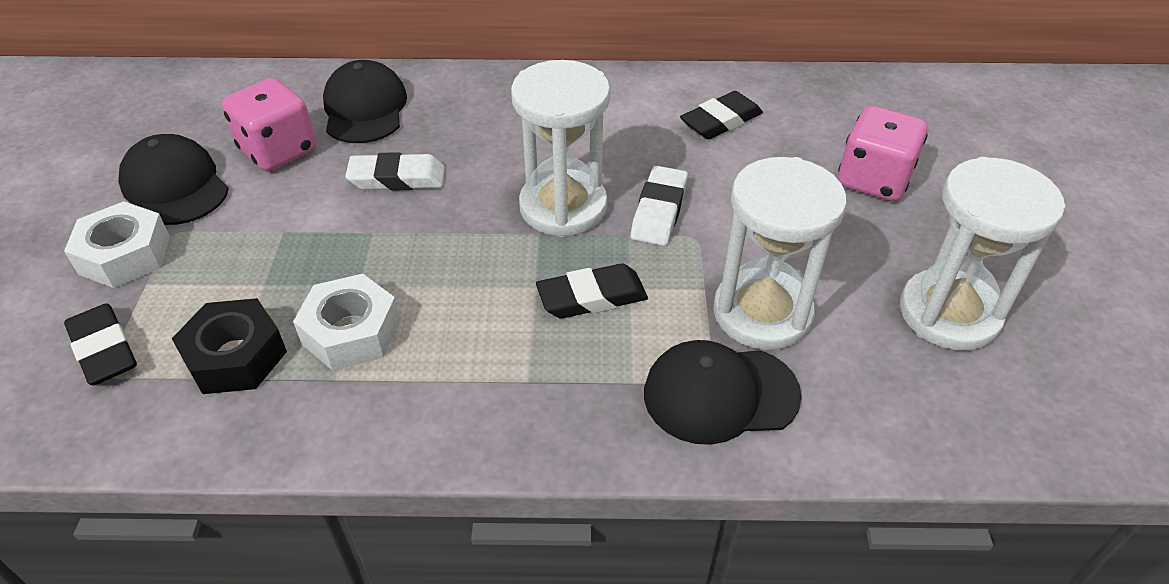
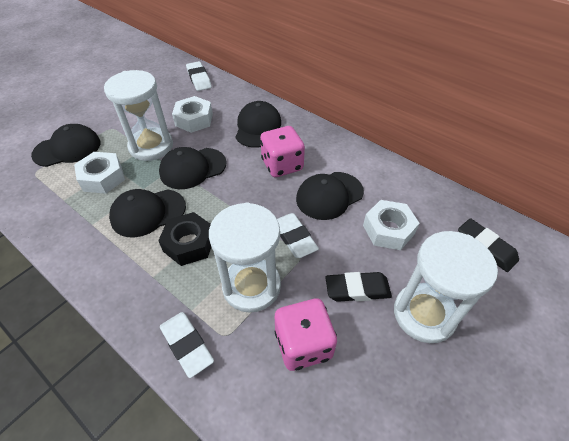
black cap: 3 -> 5
black eraser: 3 -> 2
white eraser: 2 -> 3
white nut: 2 -> 3

